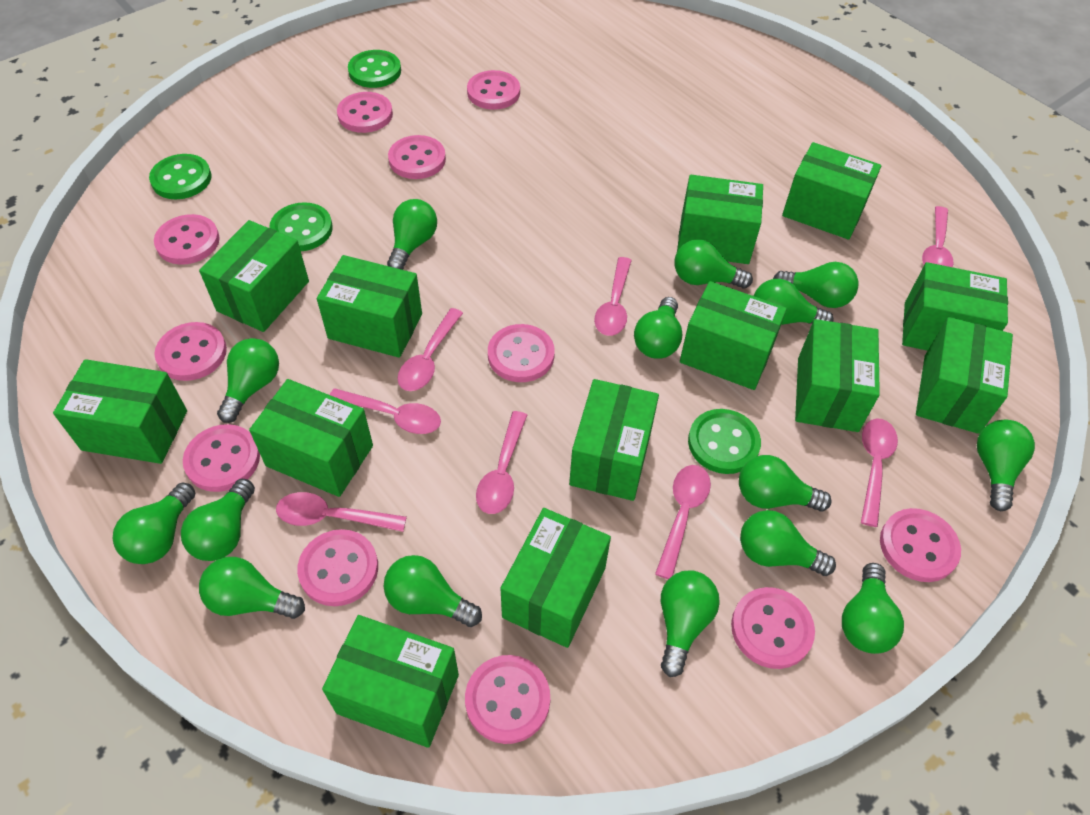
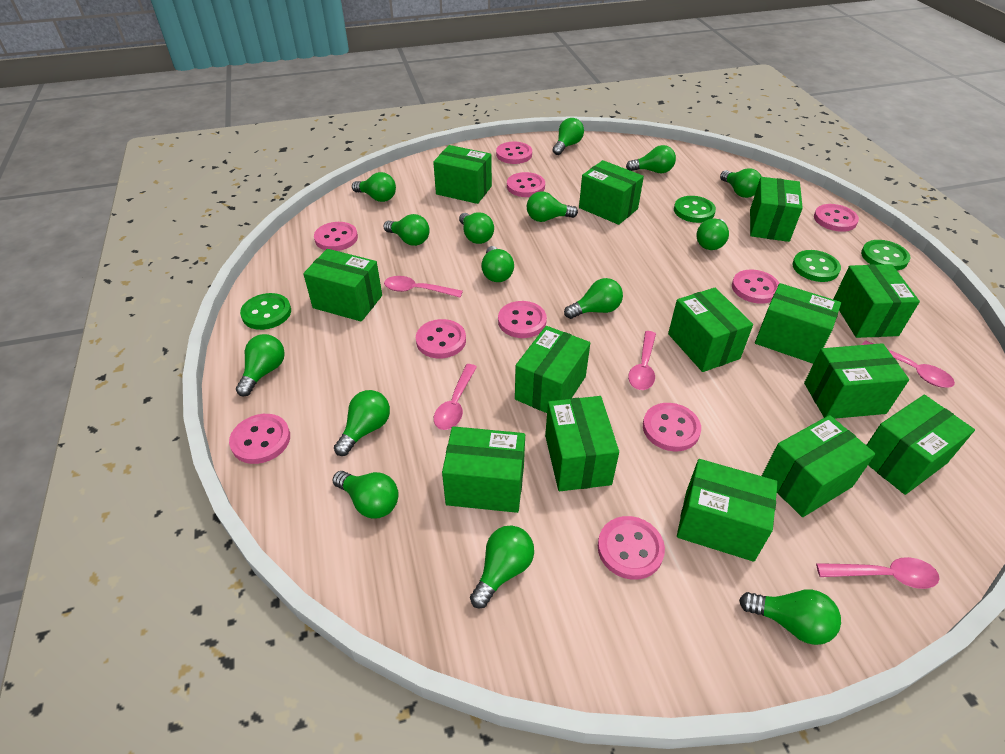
green box: 13 -> 14
pink button: 11 -> 10
pink spoon: 8 -> 5

